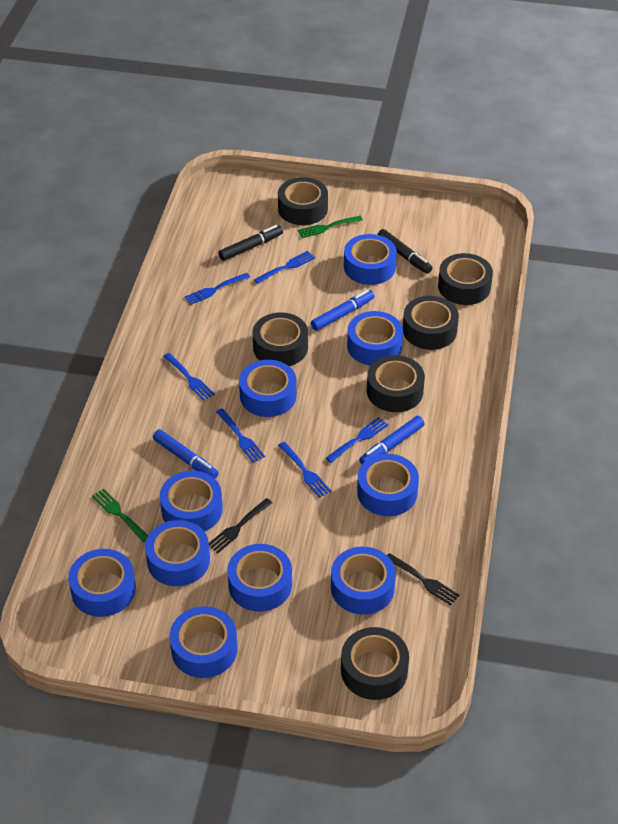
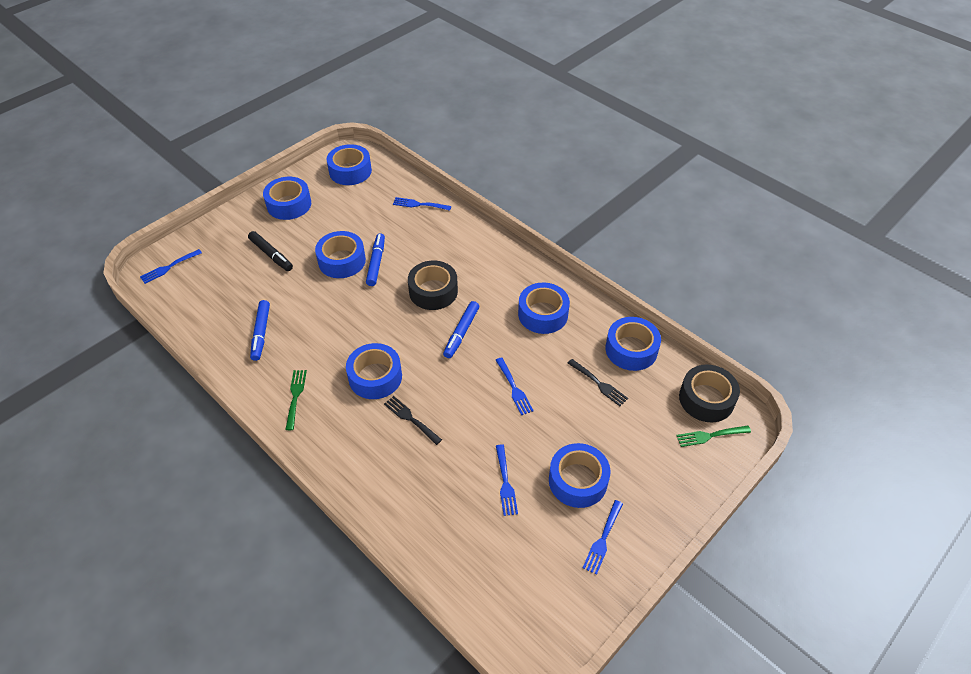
black marker: 2 -> 1
black tape: 6 -> 2
blue fork: 6 -> 5
blue tape: 10 -> 7

